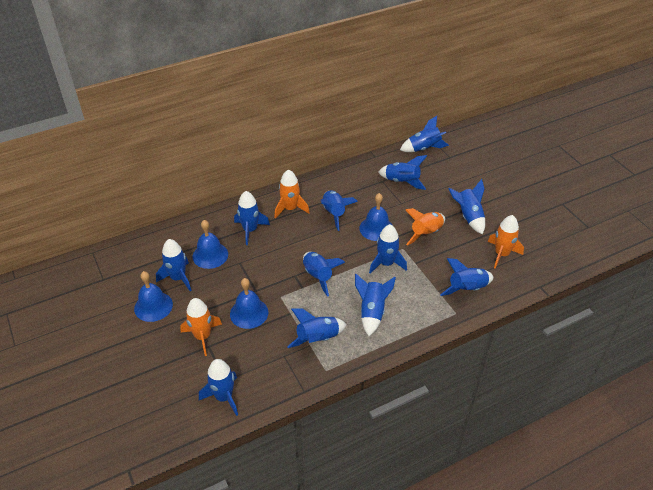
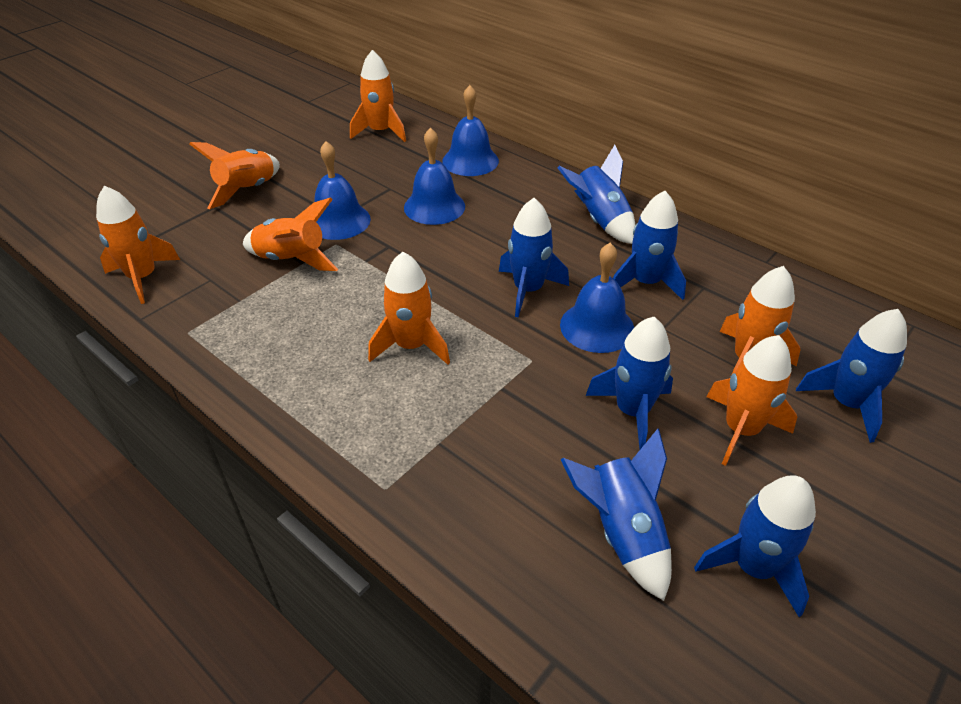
blue rocket: 12 -> 7
orange rocket: 4 -> 7

